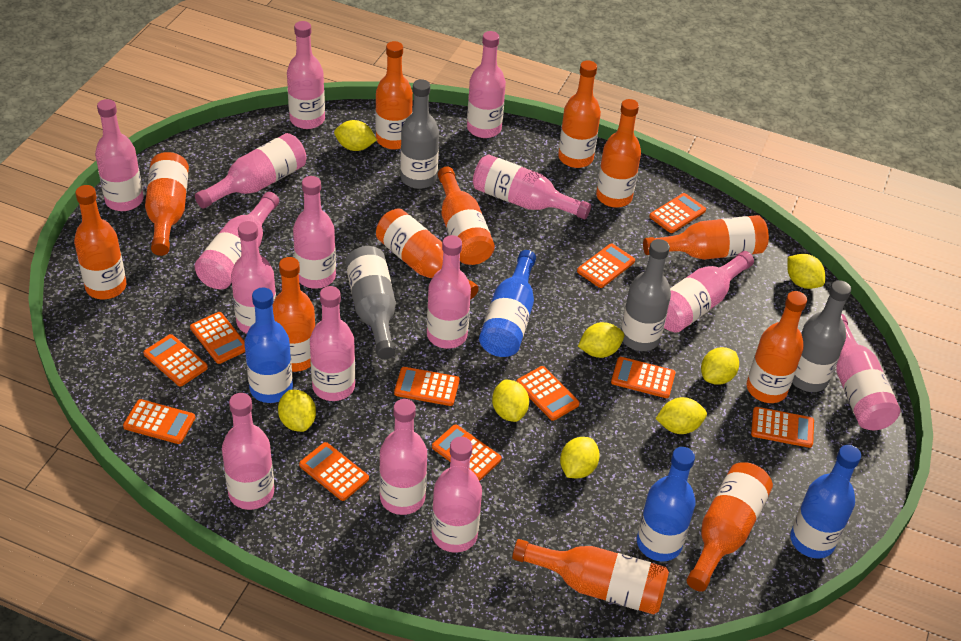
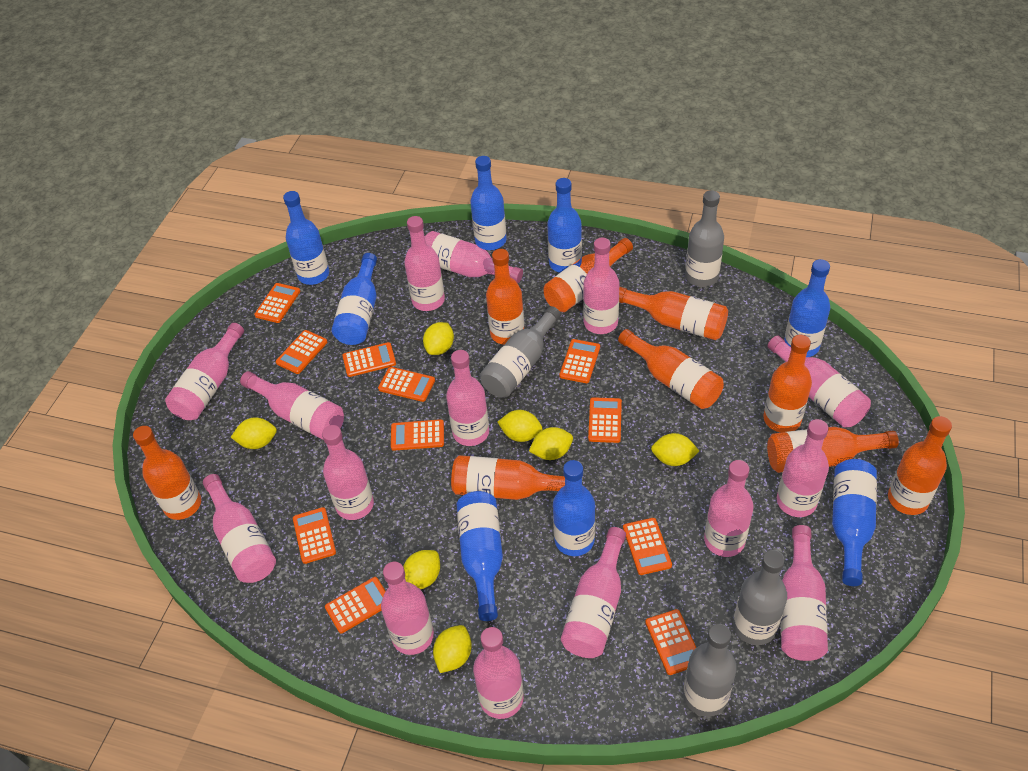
blue bottle: 4 -> 8
orange bottle: 12 -> 9
yellow lemon: 8 -> 7

